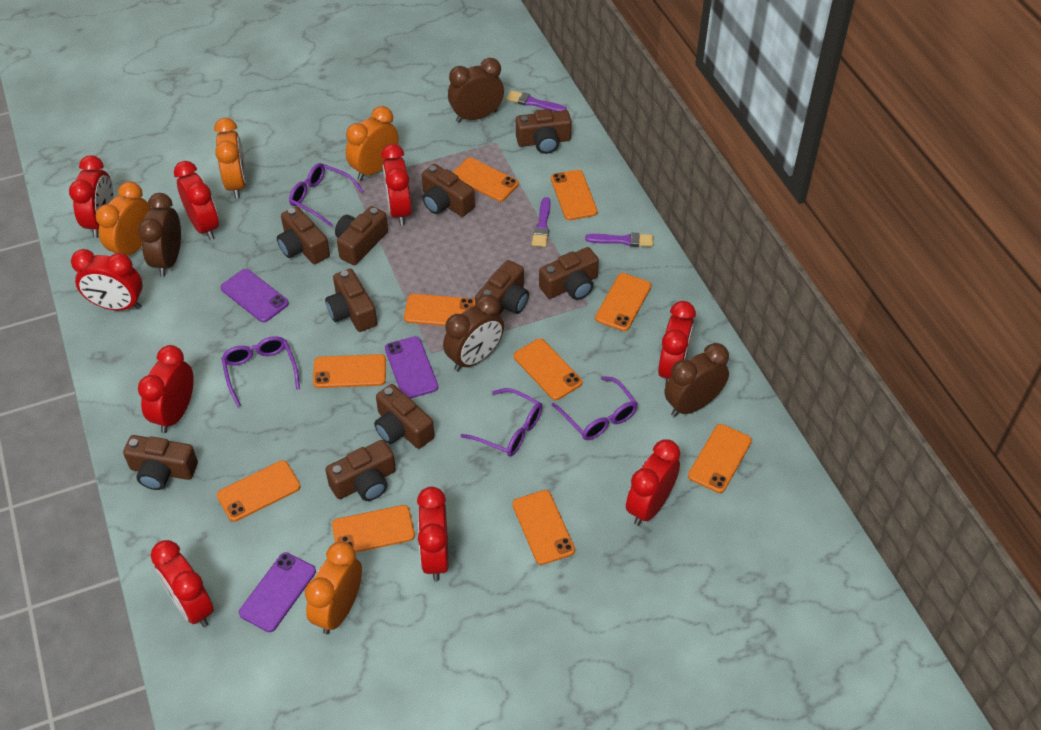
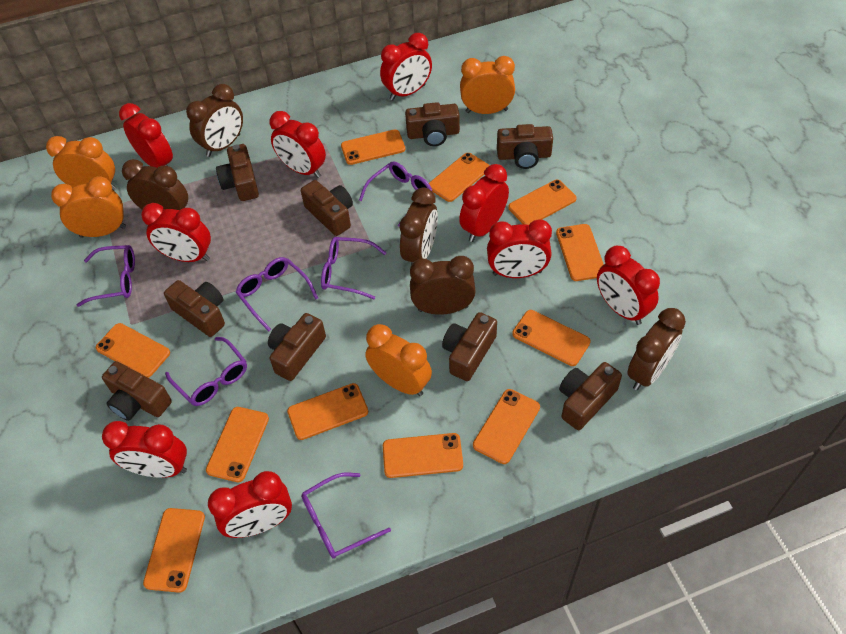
brown camera: 10 -> 9
brown clock: 4 -> 5
orange phone: 10 -> 11
purple brush: 3 -> 0
purple glasses: 4 -> 6
purple phone: 3 -> 0

